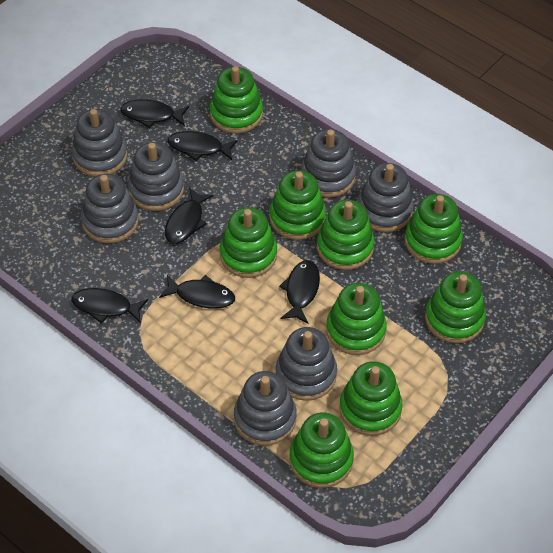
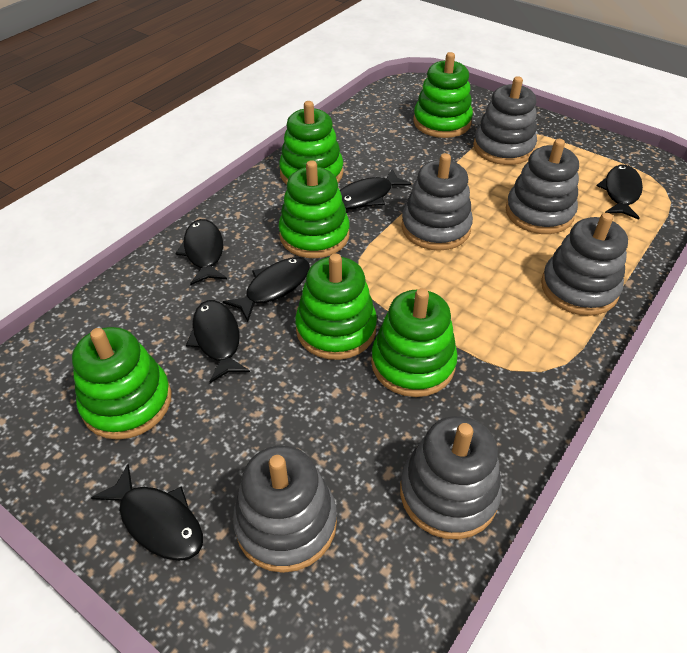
green stacking toy: 9 -> 6
grey stacking toy: 7 -> 6

